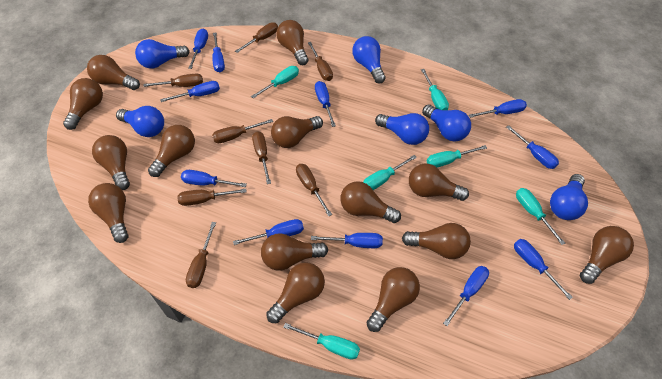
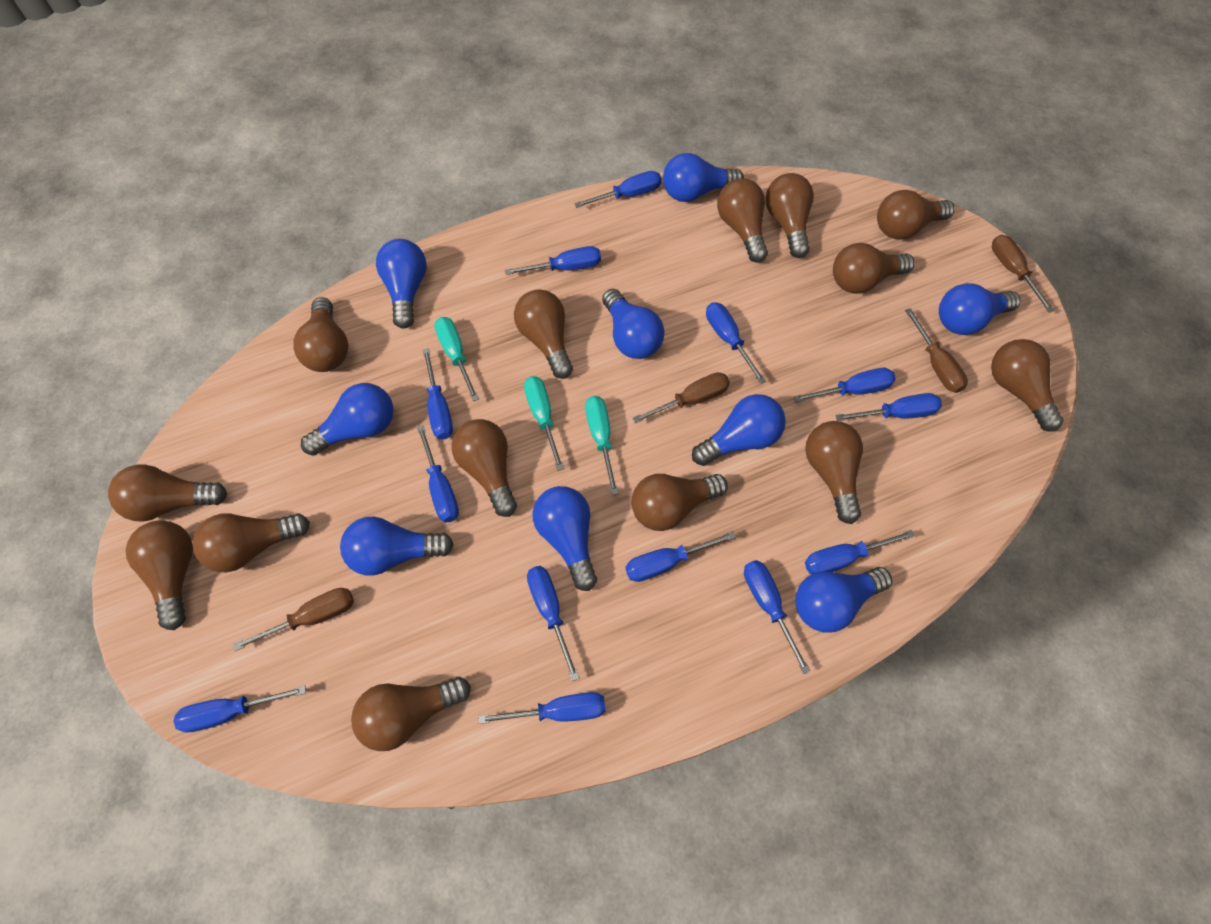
blue light bulb: 6 -> 9
blue screwdriver: 11 -> 13
brown screwdriver: 8 -> 4
turquoise screwdriver: 6 -> 3

